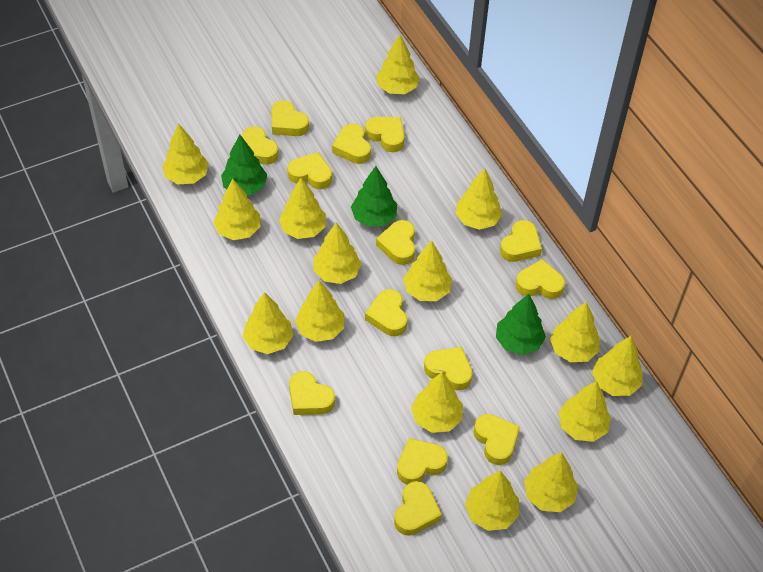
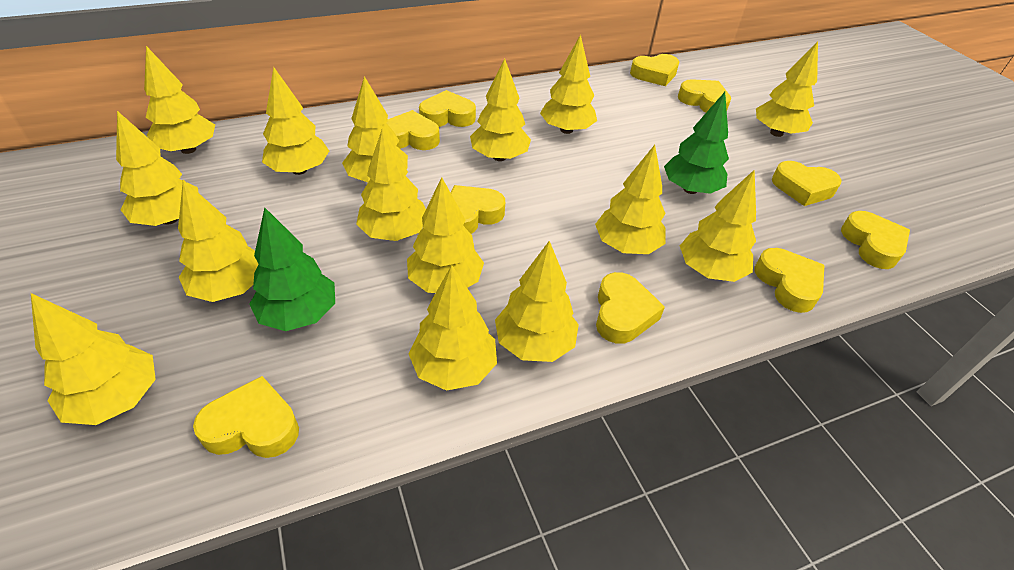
green tree: 3 -> 2
yellow heart: 14 -> 10

